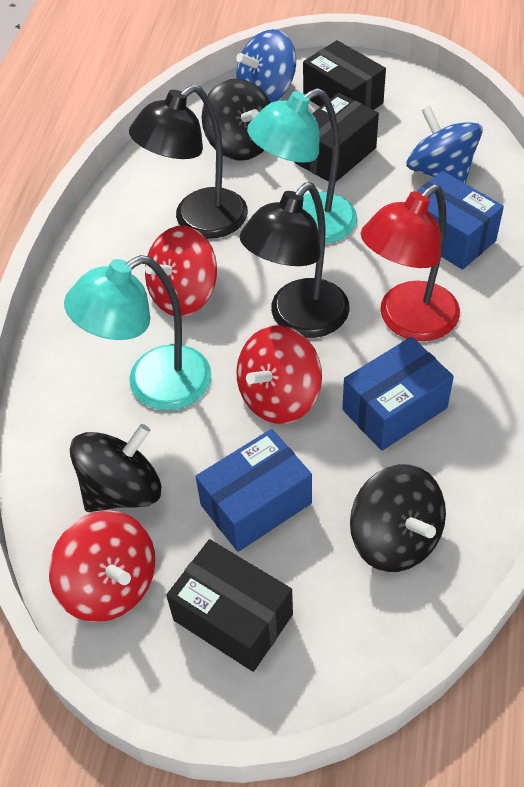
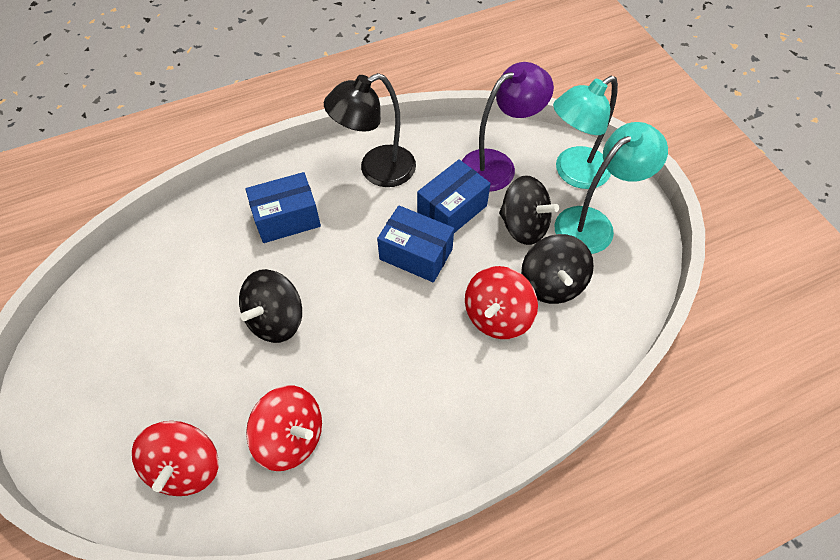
black box: 3 -> 0
black lamp: 2 -> 1
blue spinning top: 2 -> 0
purple lamp: 0 -> 1
red lamp: 1 -> 0

